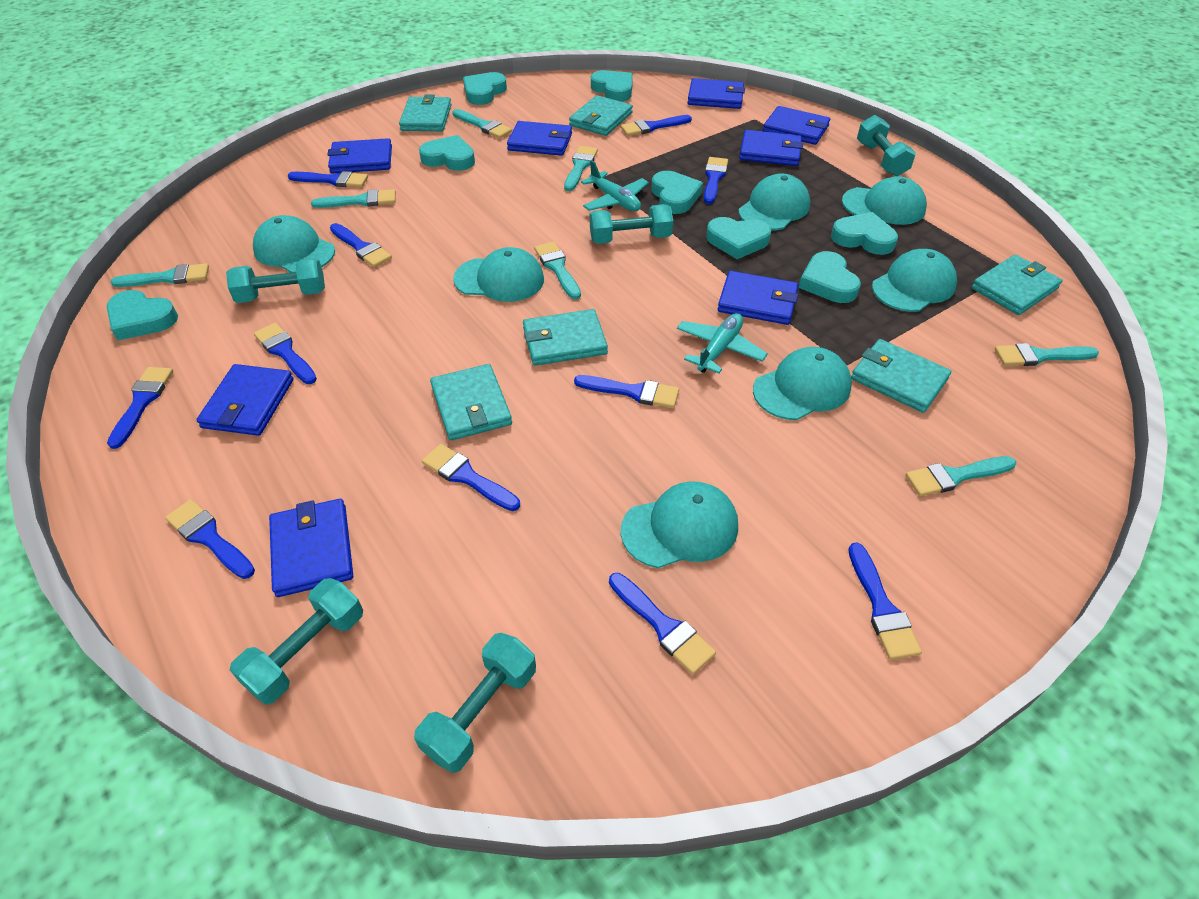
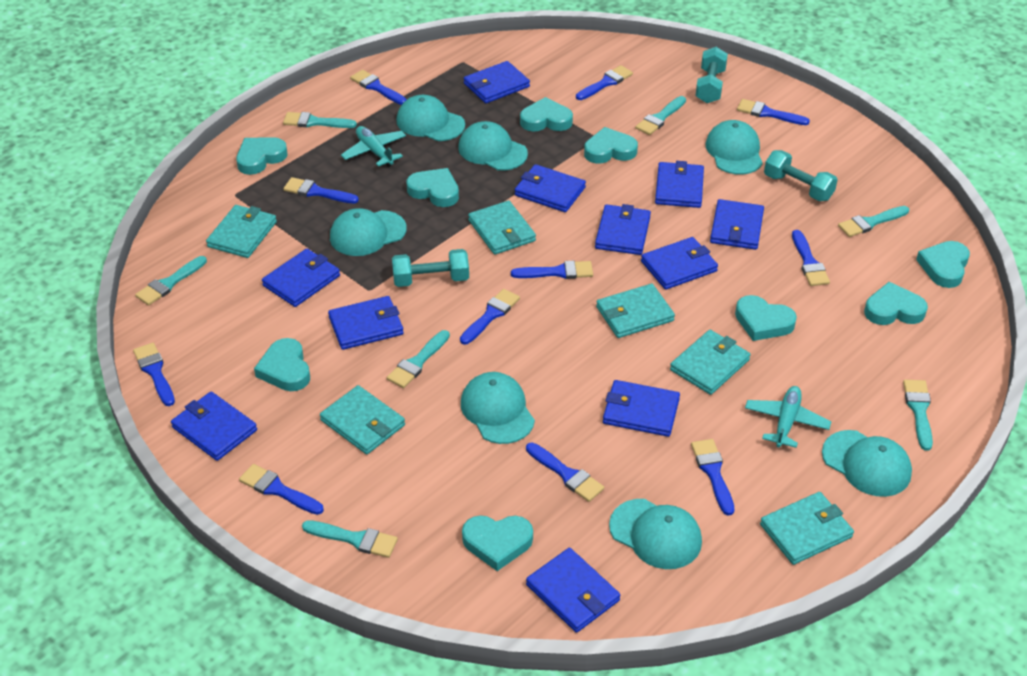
blue wallet: 8 -> 11
turquoise dumbbell: 5 -> 3
turquoise heart: 8 -> 9

